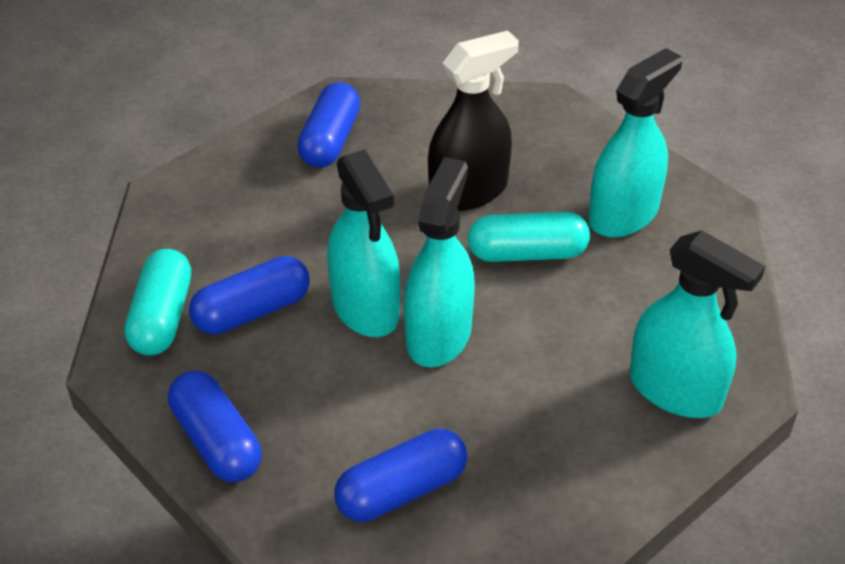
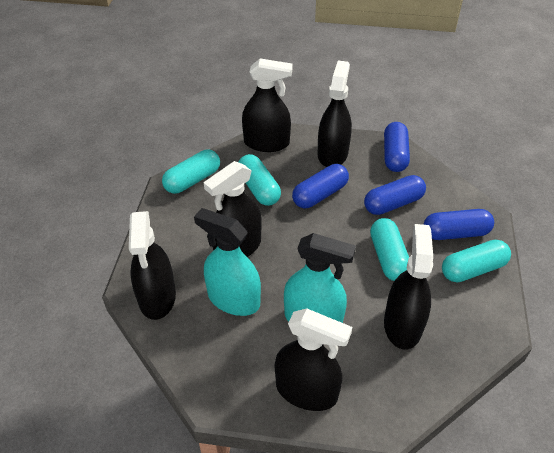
black spray bottle: 1 -> 6
turquoise capsule: 2 -> 4
turquoise spray bottle: 4 -> 2

